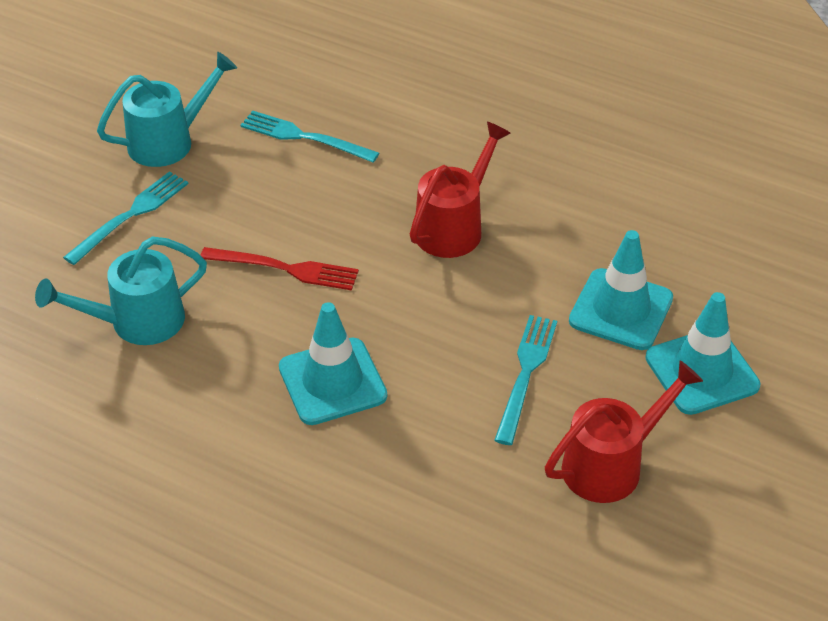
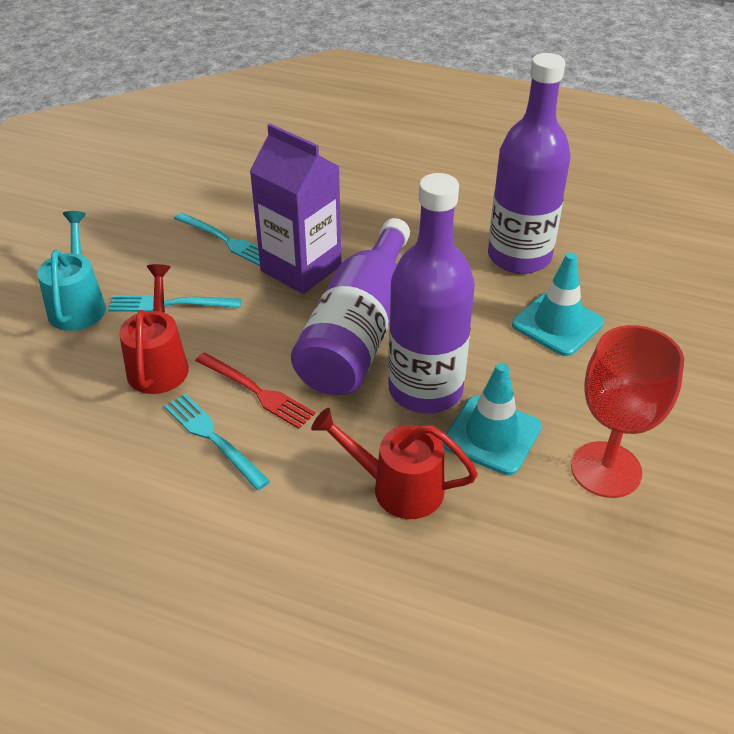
purple bottle: 0 -> 3
purple carton: 0 -> 1
red goblet: 0 -> 1
turquoise traffic cone: 3 -> 2
turquoise watering can: 2 -> 1

